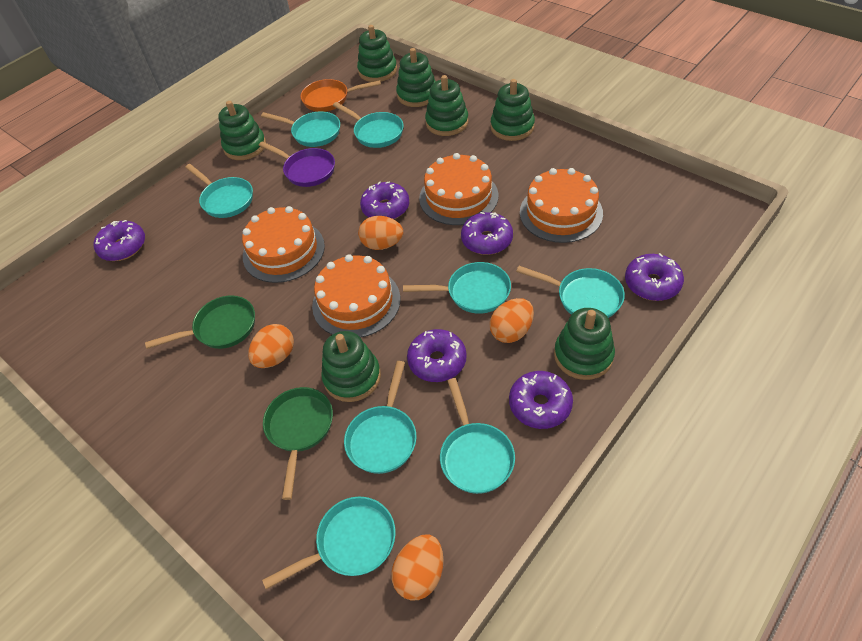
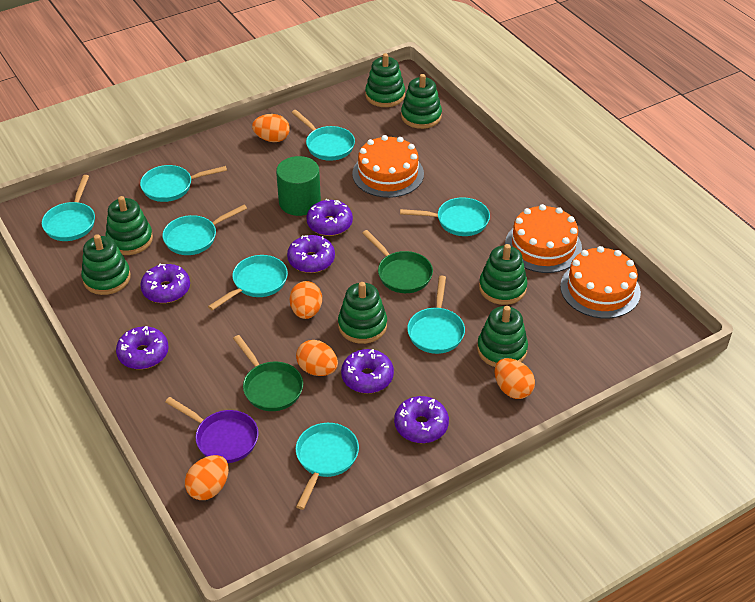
green cylinder: 0 -> 1
orange cake: 4 -> 3
orange egg: 4 -> 5
orange pan: 1 -> 0

